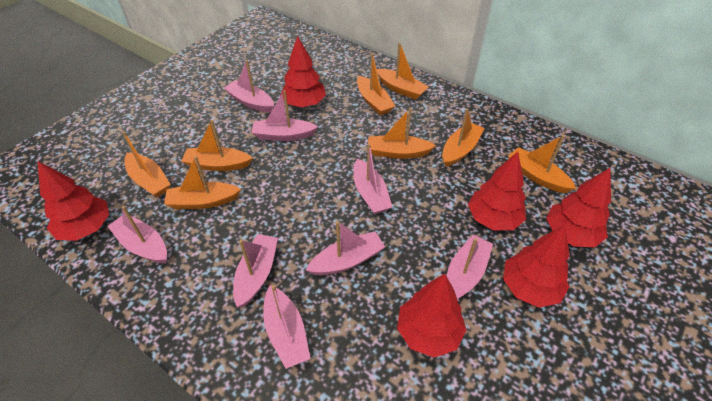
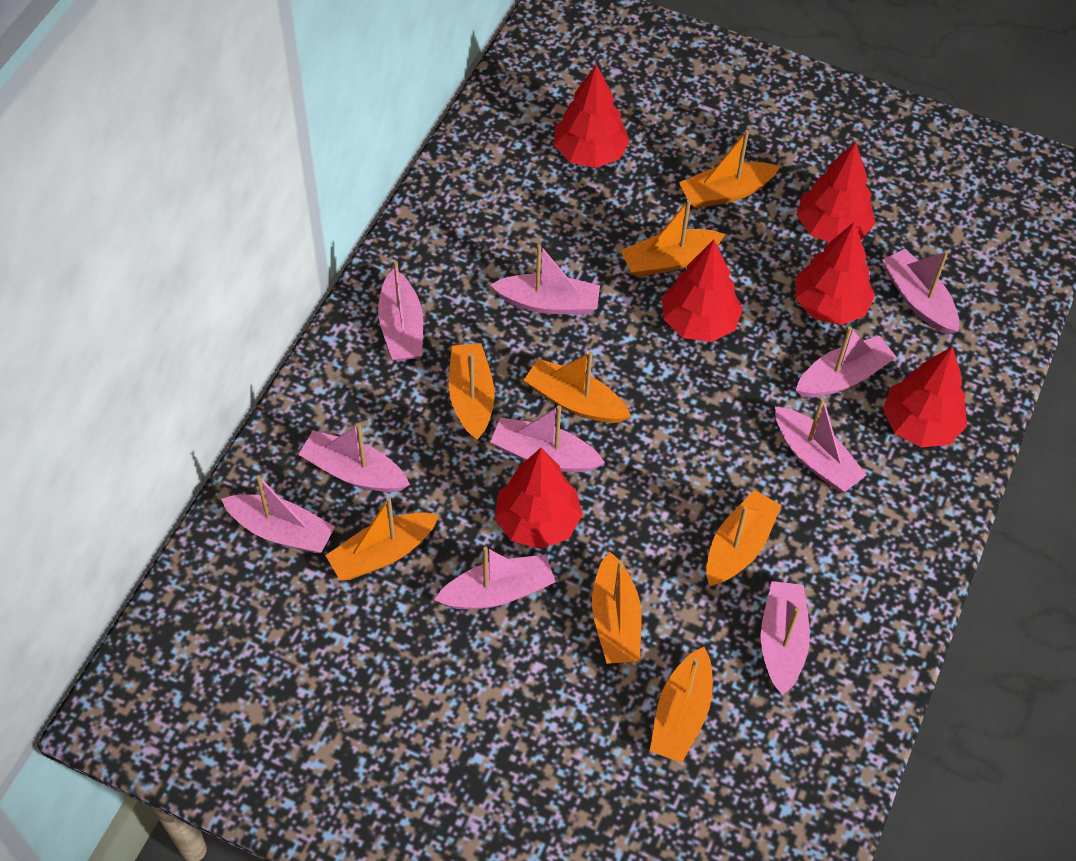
pink boat: 8 -> 10

